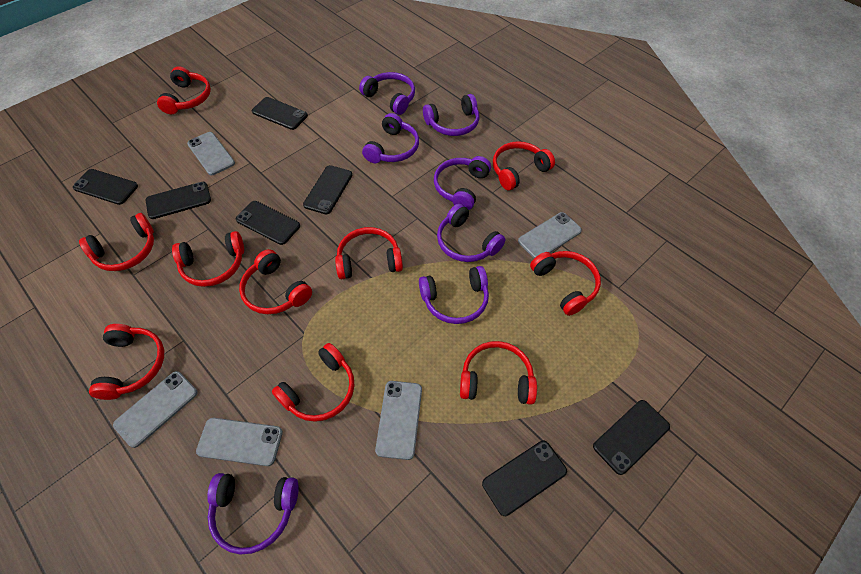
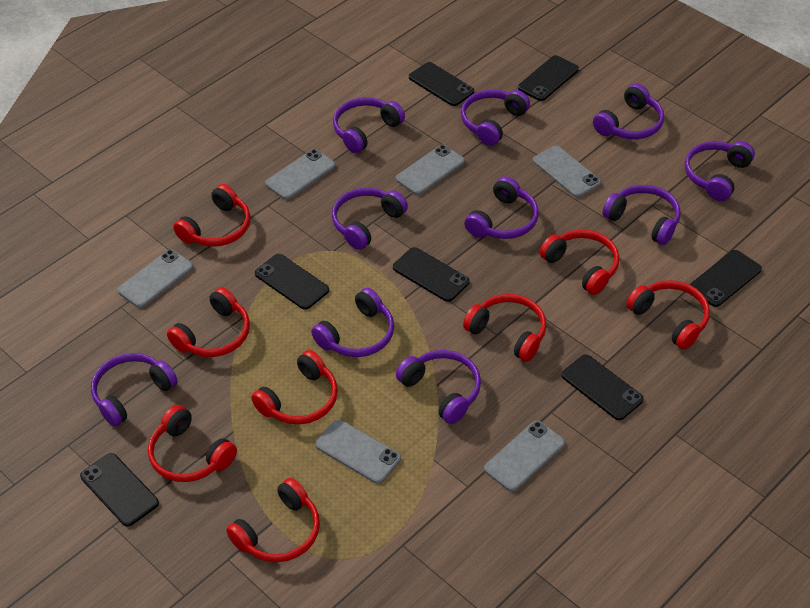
grey phone: 5 -> 6
purple headphones: 7 -> 10
red headphones: 10 -> 8

